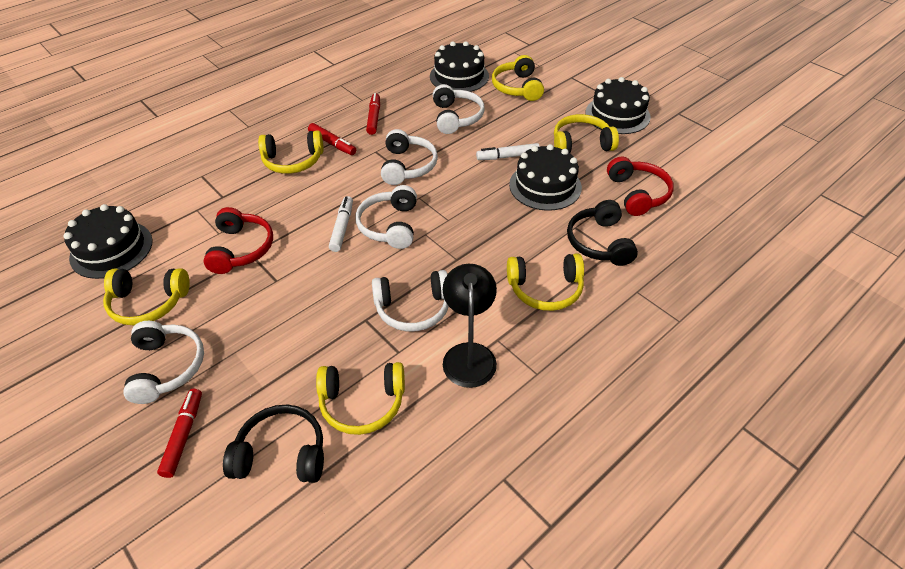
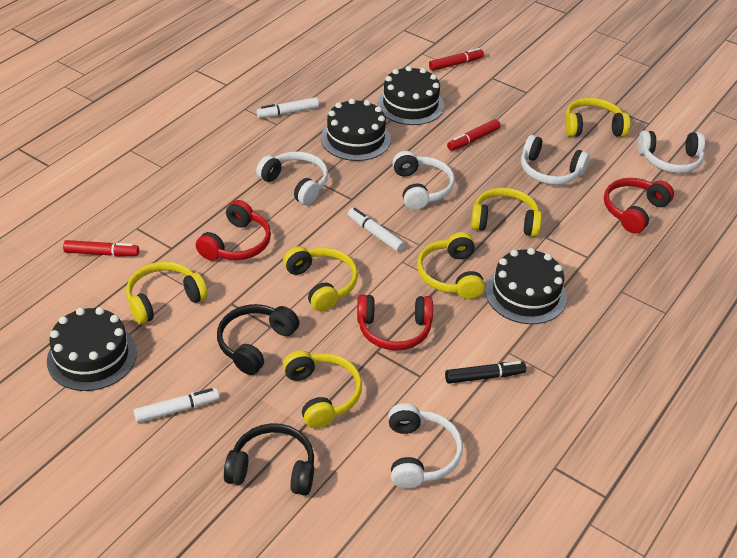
black lamp: 1 -> 0
black marker: 0 -> 1
red headphones: 2 -> 3
white marker: 2 -> 3

